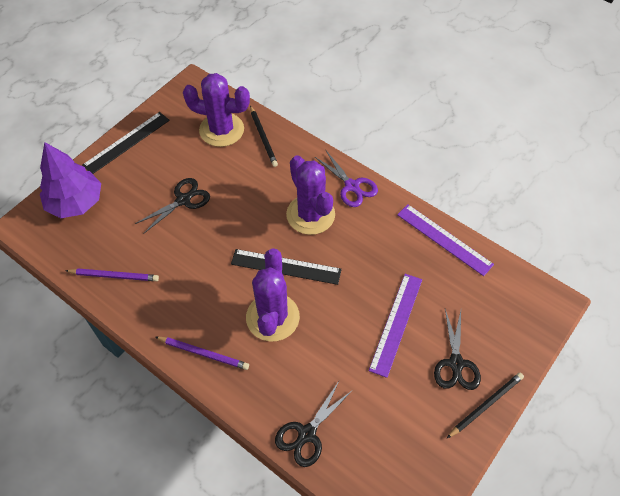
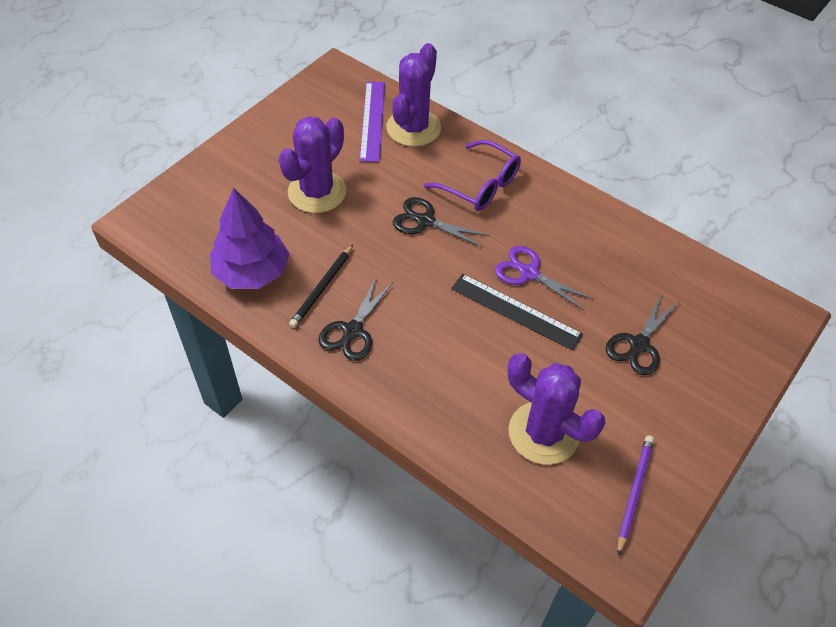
black pencil: 2 -> 1
black ruler: 2 -> 1
purple glasses: 0 -> 1
purple pencil: 2 -> 1
purple ruler: 2 -> 1

